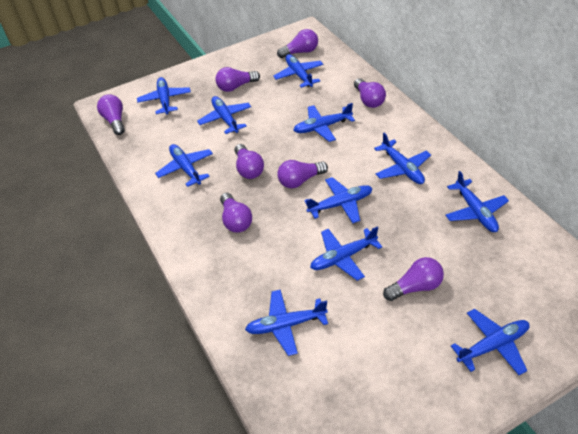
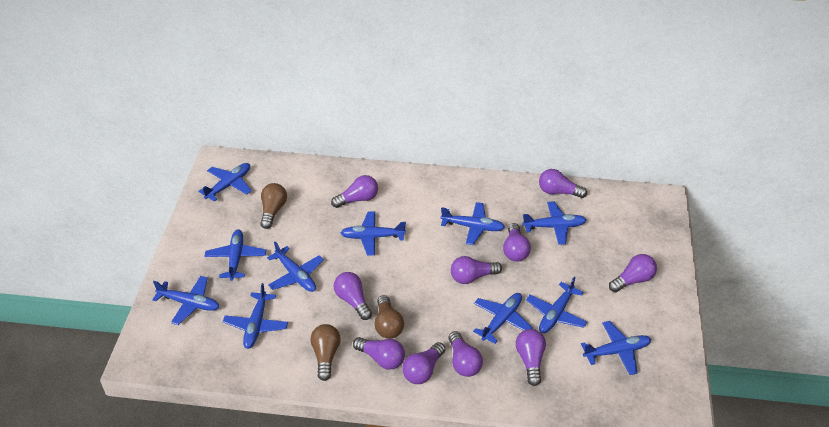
brown light bulb: 0 -> 3
purple light bulb: 8 -> 10

